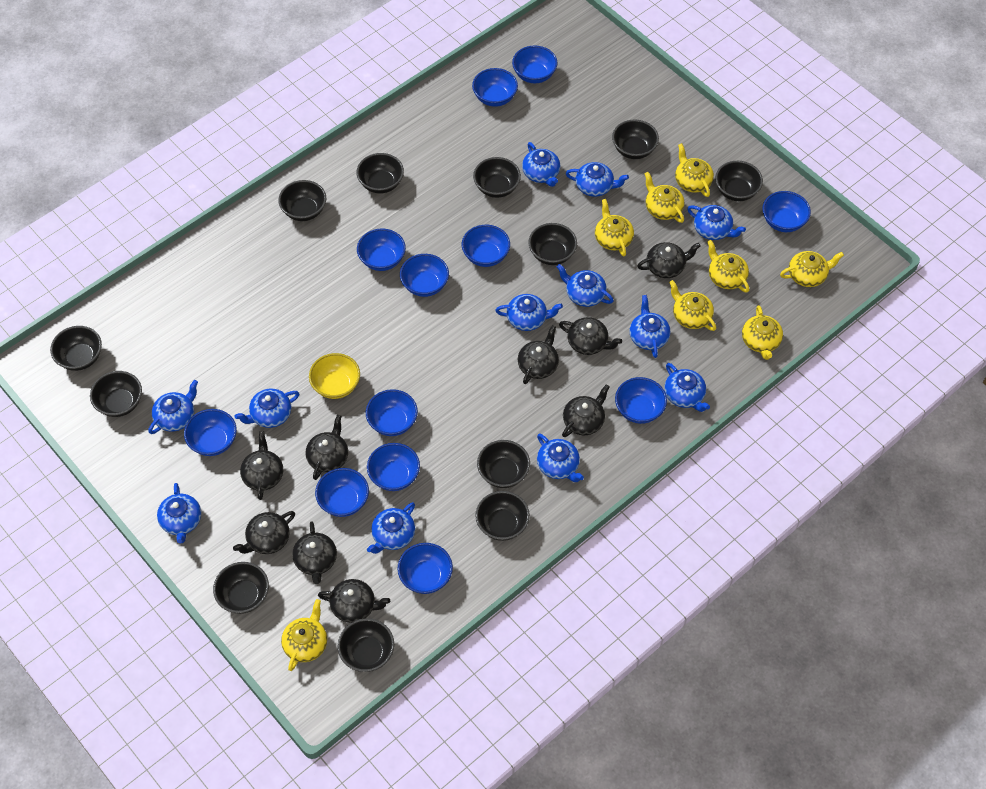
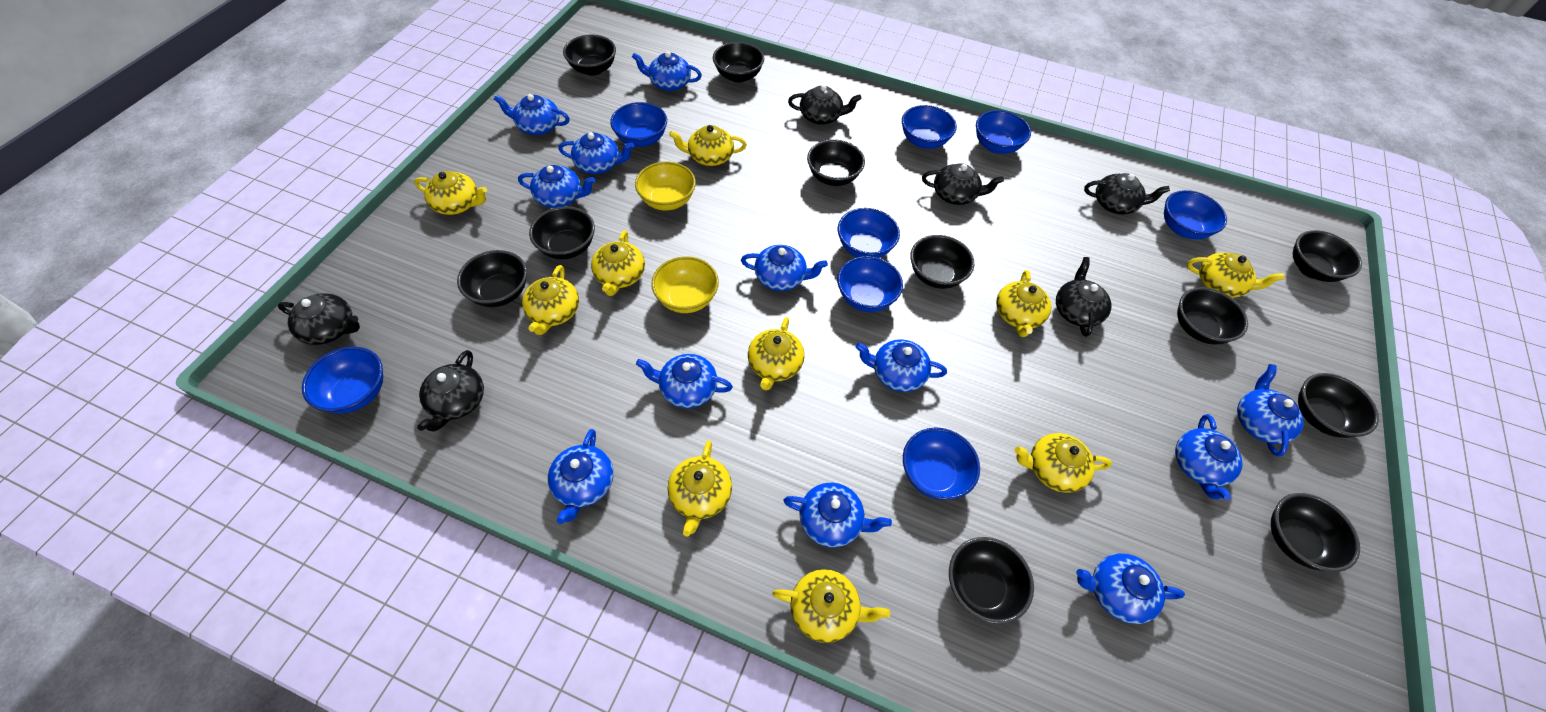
black bowl: 12 -> 11
black teapot: 9 -> 6
blue bowl: 12 -> 8
yellow bowl: 1 -> 2
yellow teapot: 8 -> 10

